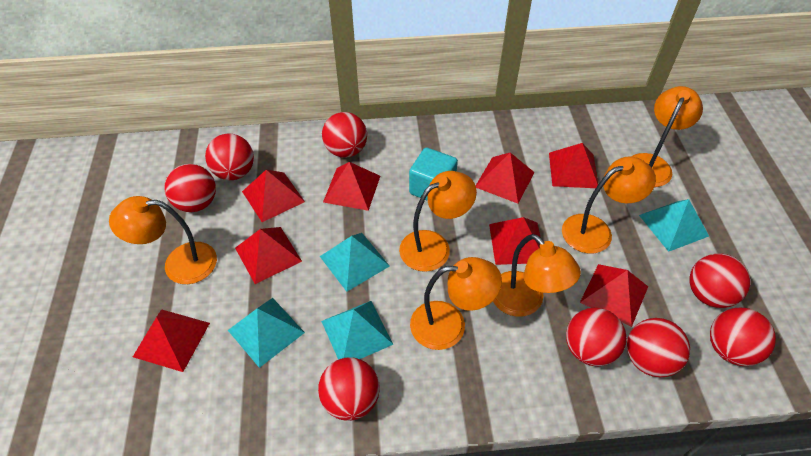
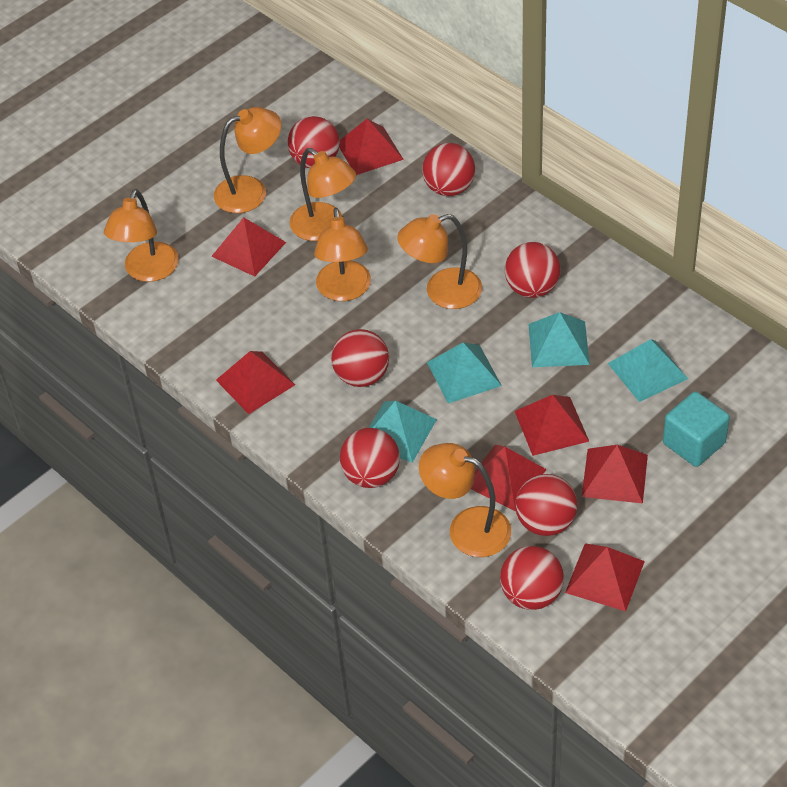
red ball: 8 -> 7
red pyramid: 8 -> 7

